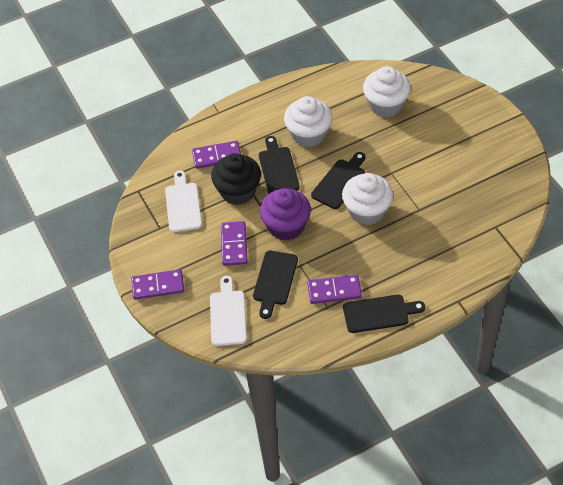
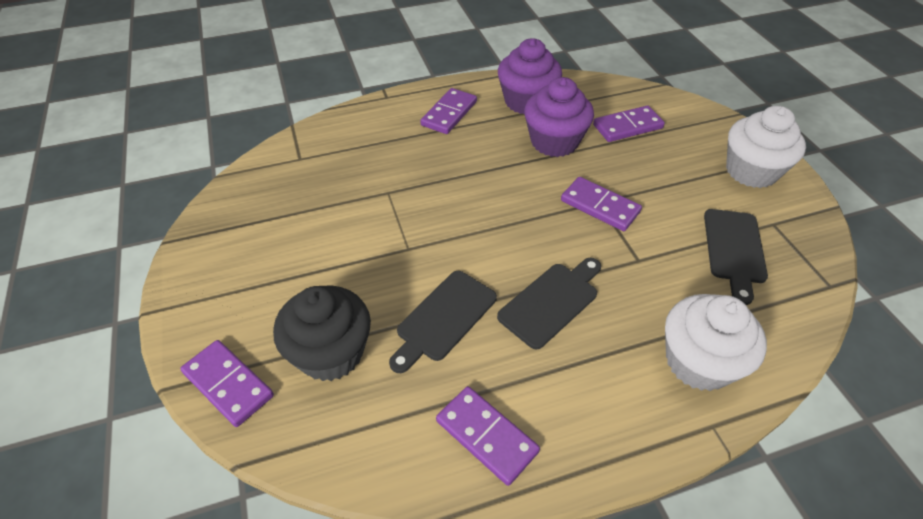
black cutting board: 4 -> 3
purple cupcake: 1 -> 2
purple domino: 4 -> 5
white cupcake: 3 -> 2
white cutting board: 2 -> 0

